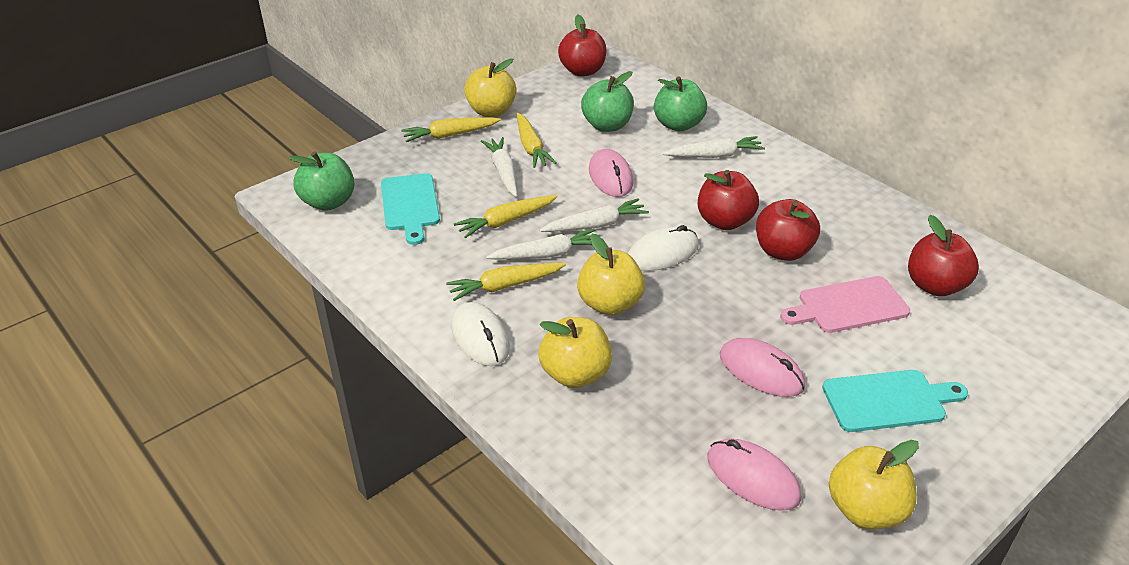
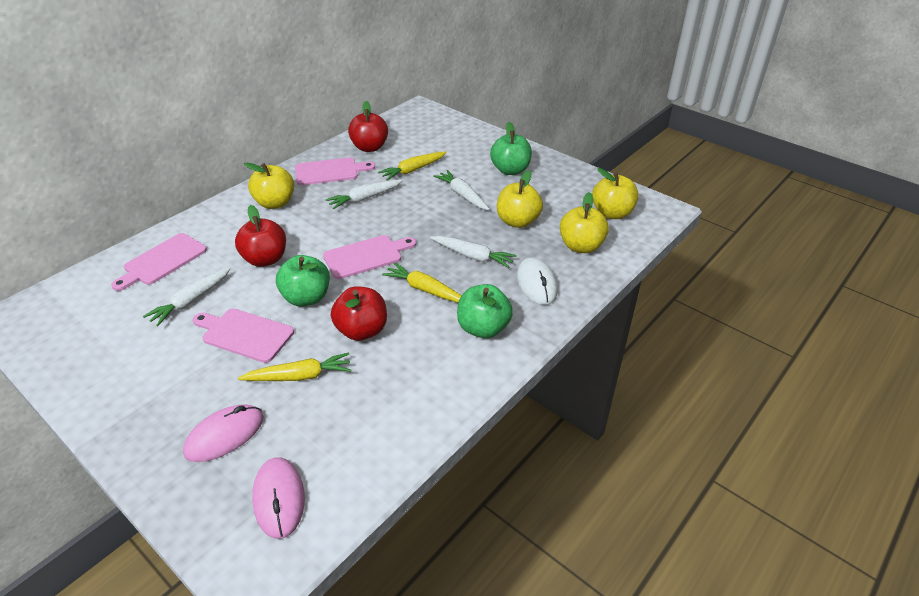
pink cutting board: 1 -> 4
pink mouse: 3 -> 2
red apple: 4 -> 3
turquoise cutting board: 2 -> 0
white mouse: 2 -> 1
yellow carrot: 4 -> 3

